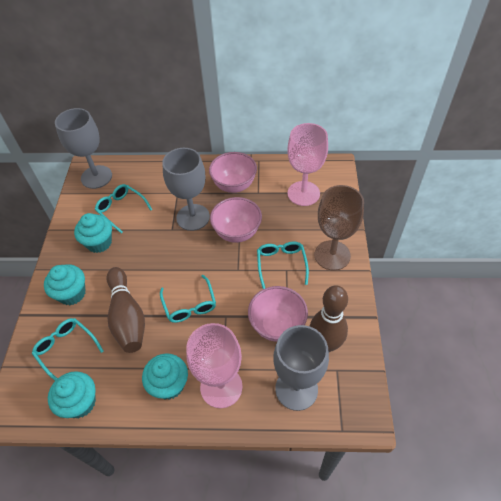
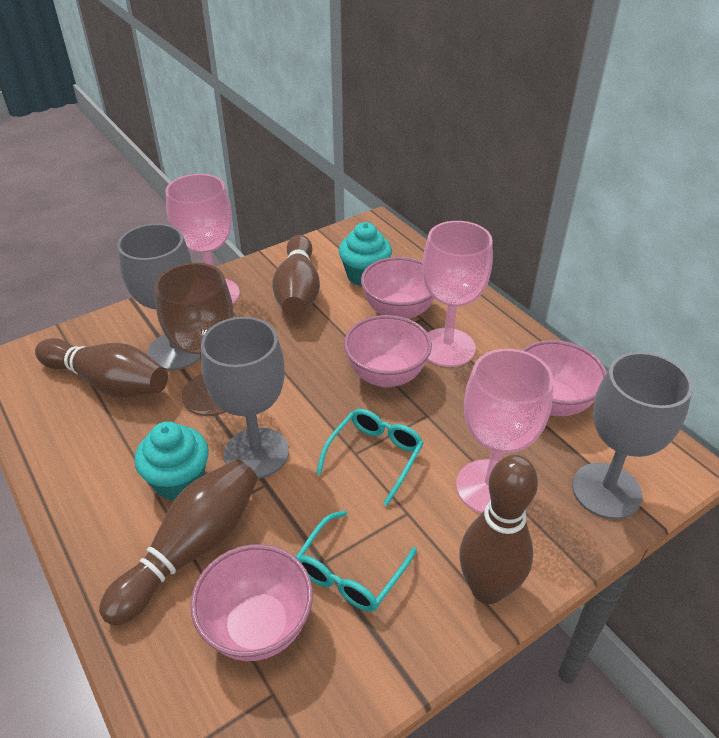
brown bowling pin: 2 -> 4
pink bowl: 3 -> 4
pink goblet: 2 -> 3
turquoise cupcake: 4 -> 2
turquoise glasses: 4 -> 2

